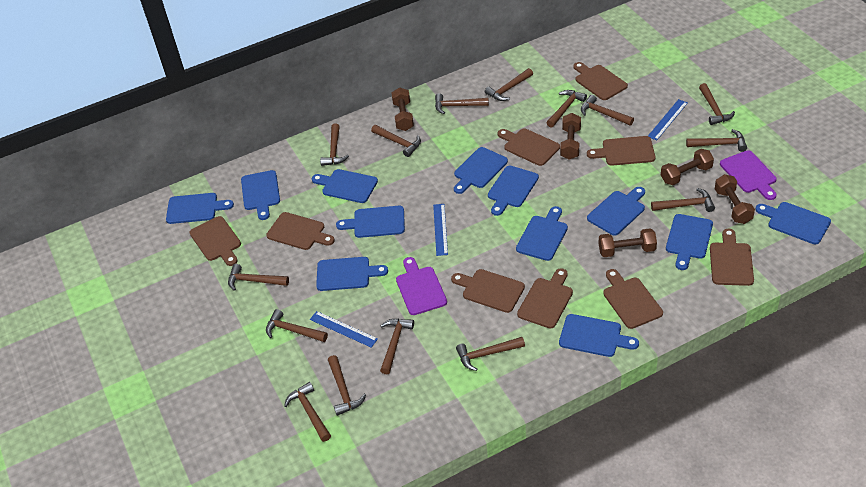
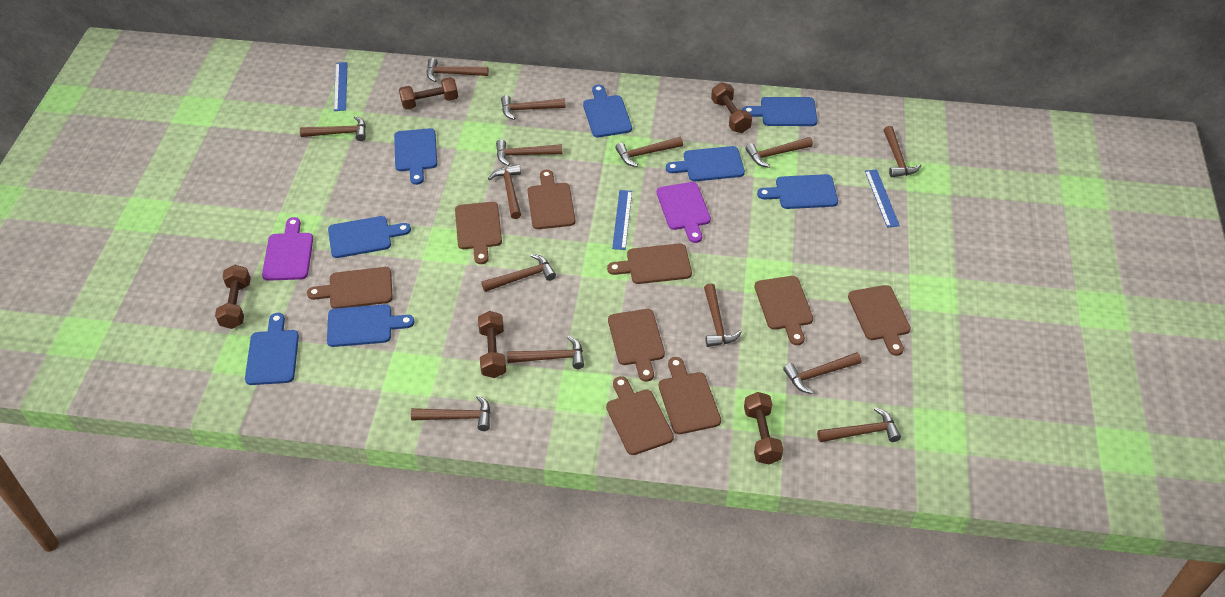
blue cutting board: 12 -> 8
brown hammer: 15 -> 14

